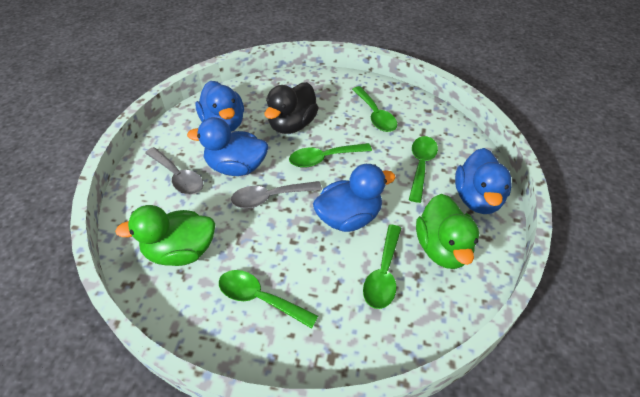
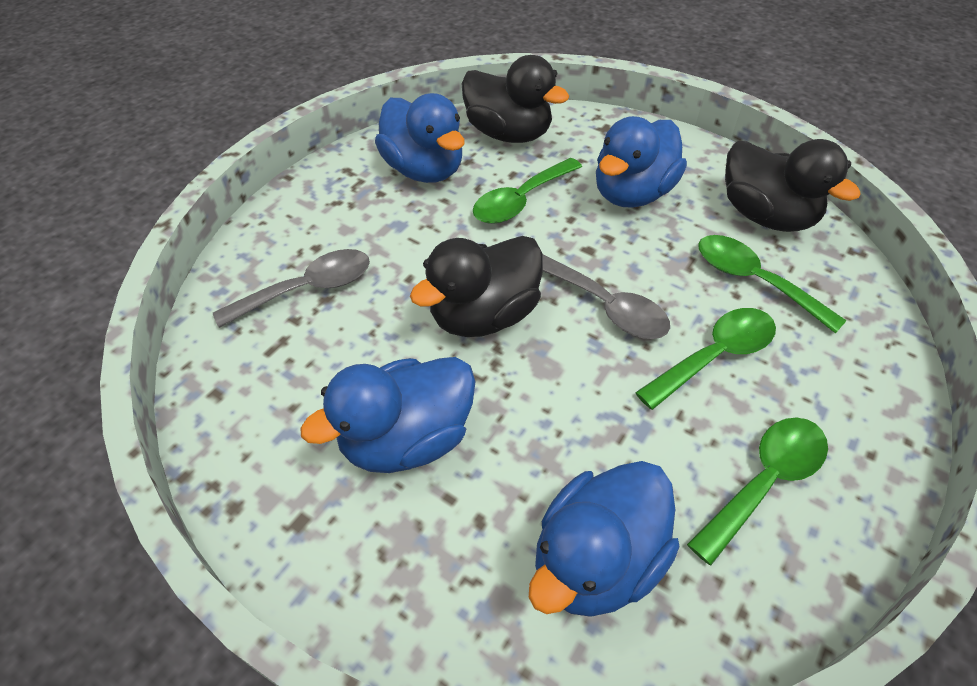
black duck: 1 -> 3
green duck: 2 -> 0
green spoon: 5 -> 4

